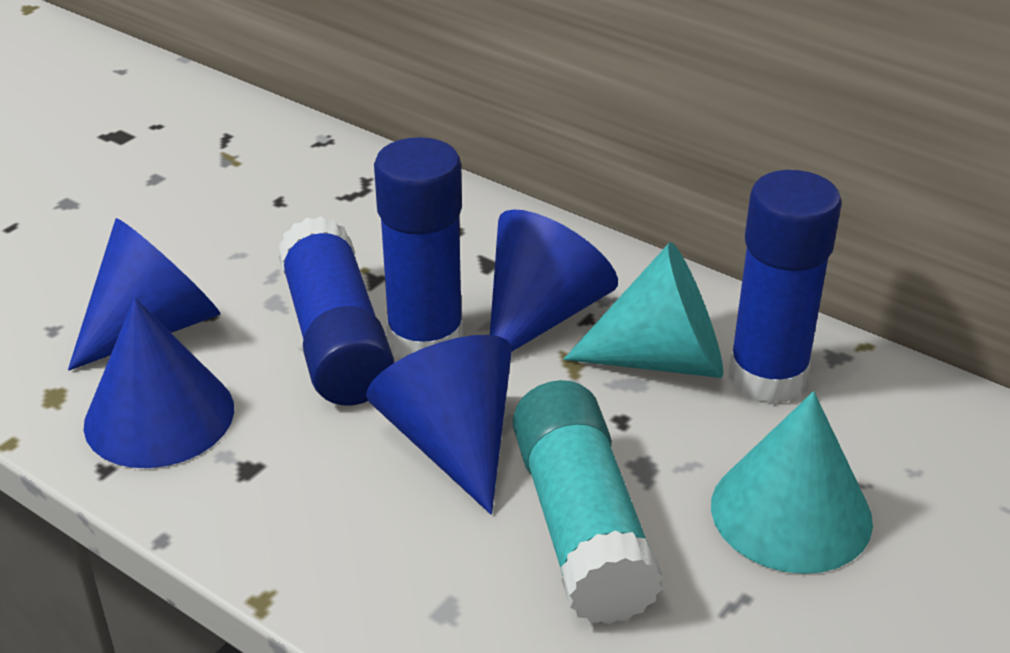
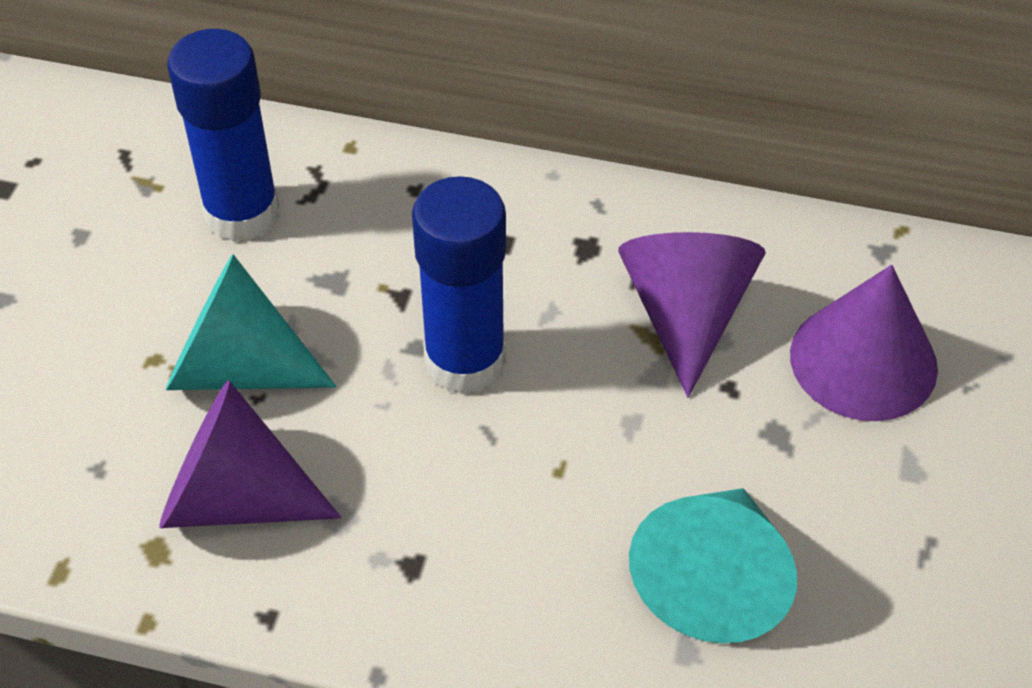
blue cone: 4 -> 0
blue glue stick: 3 -> 2
purple cone: 0 -> 3
turquoise glue stick: 1 -> 0

